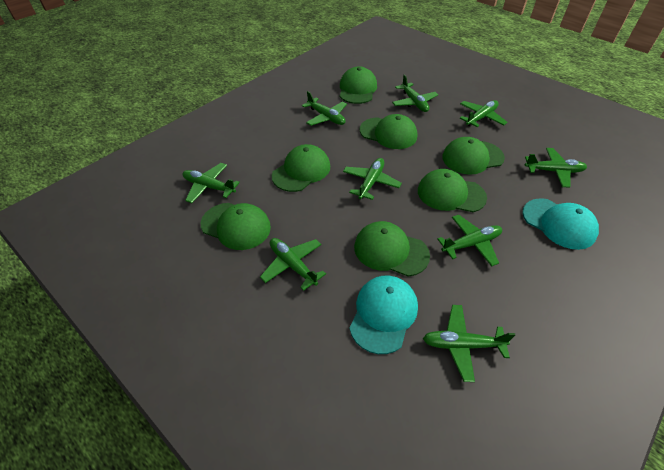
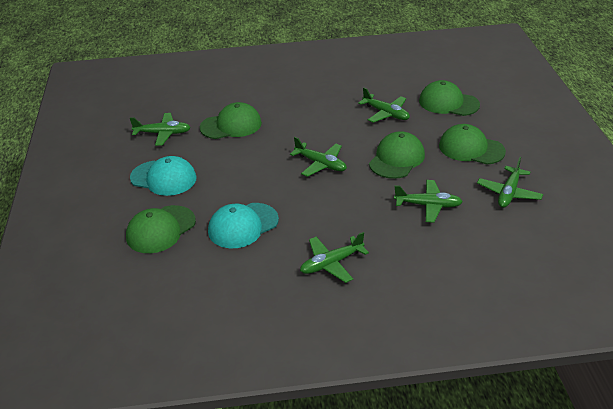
green cap: 7 -> 5
green plane: 9 -> 6

